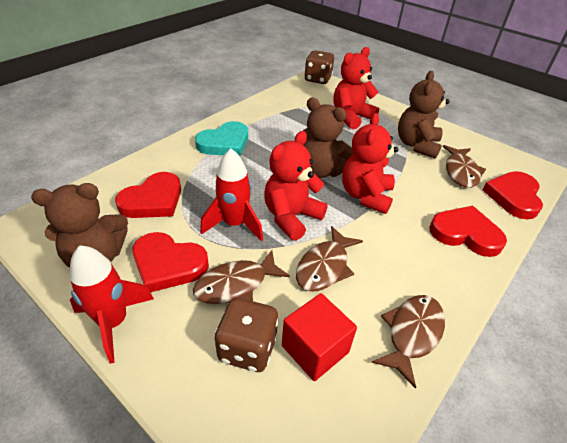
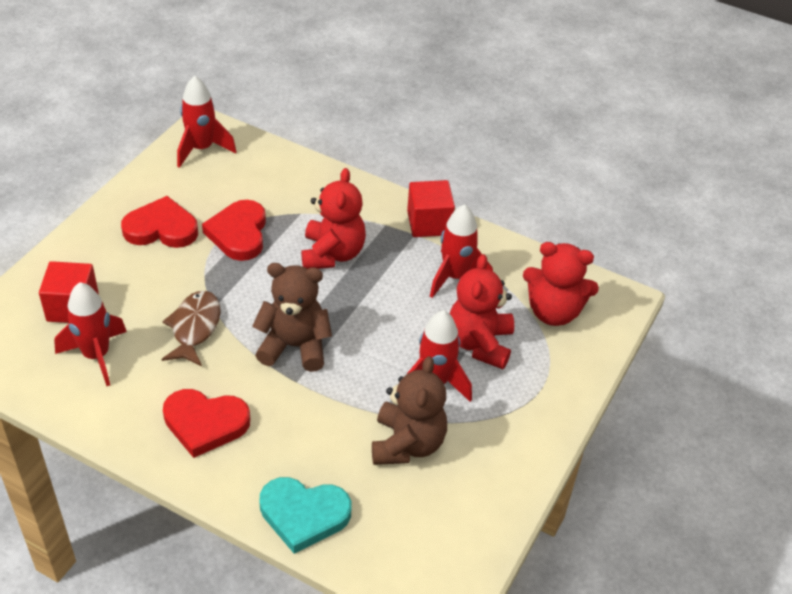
brown dice: 2 -> 0
brown fish: 4 -> 1
brown teddy bear: 3 -> 2
red cube: 1 -> 2
red heart: 4 -> 3
red rocket: 2 -> 4

